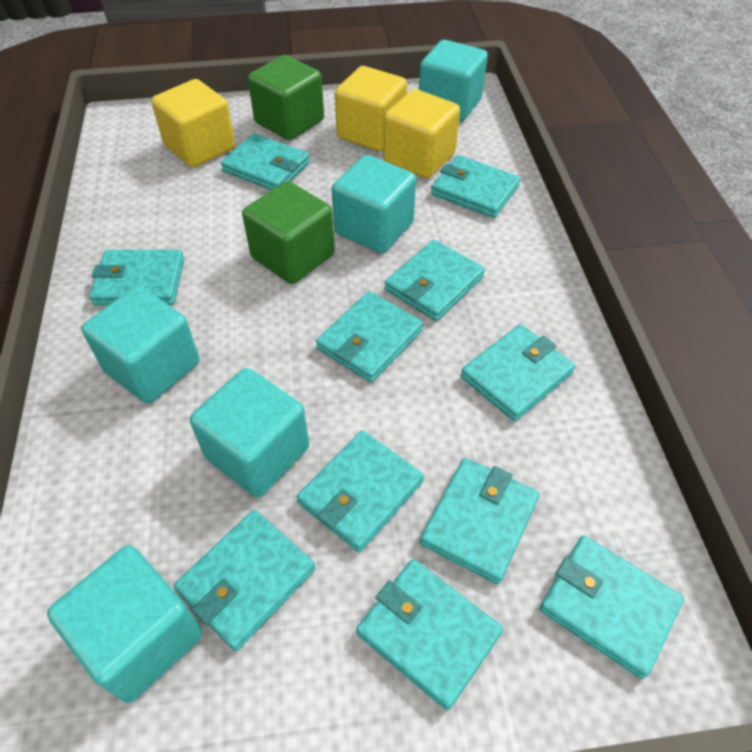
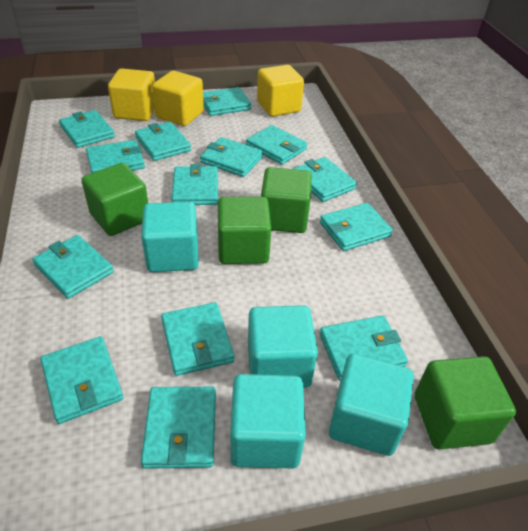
green cube: 2 -> 4
turquoise cube: 5 -> 4
turquoise wallet: 11 -> 14

